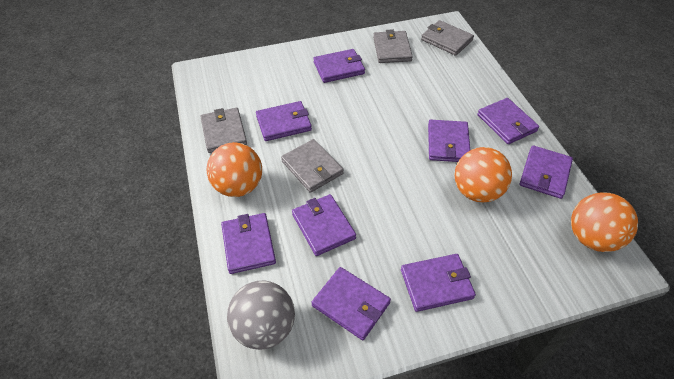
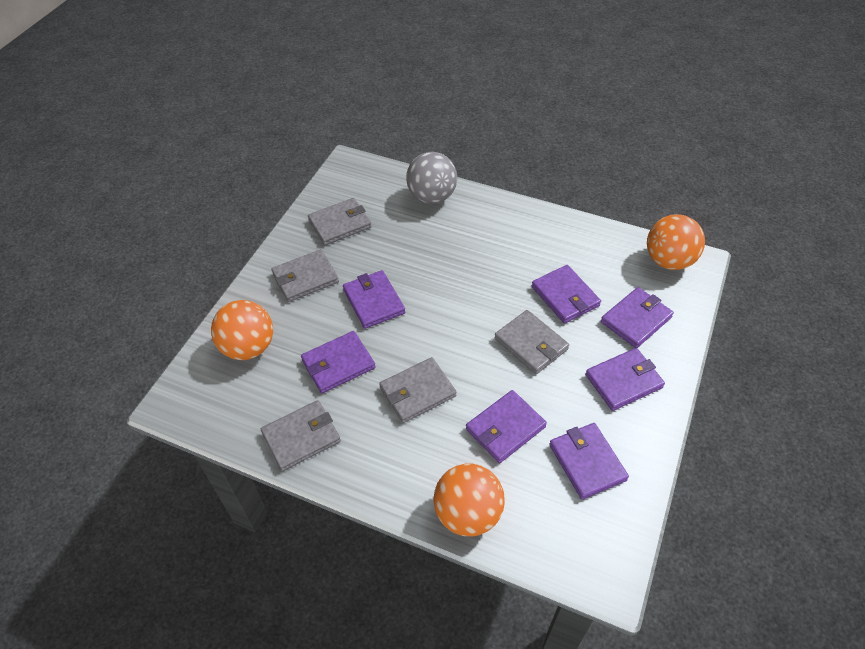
grey wallet: 4 -> 5
purple wallet: 9 -> 7

